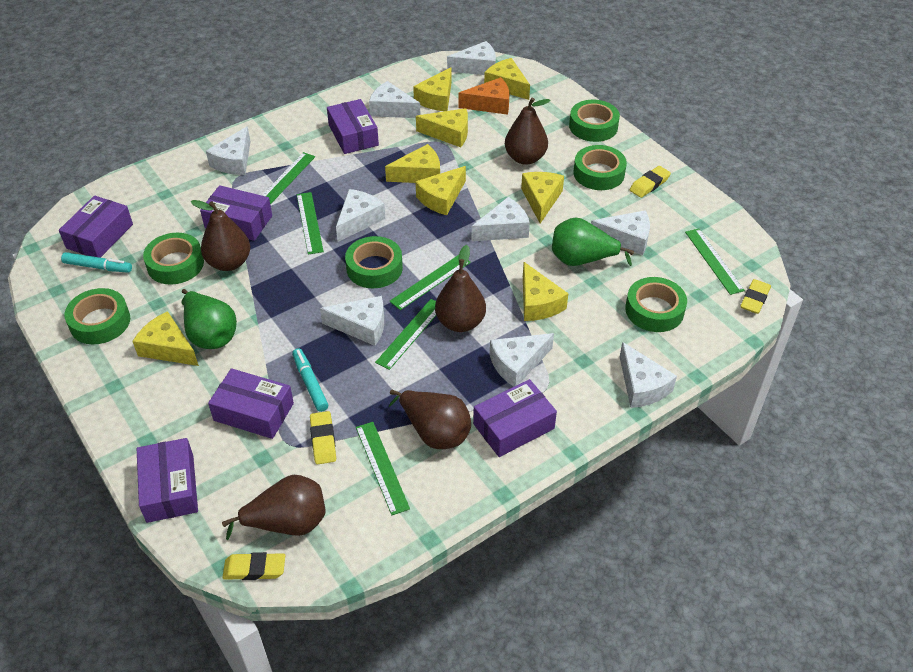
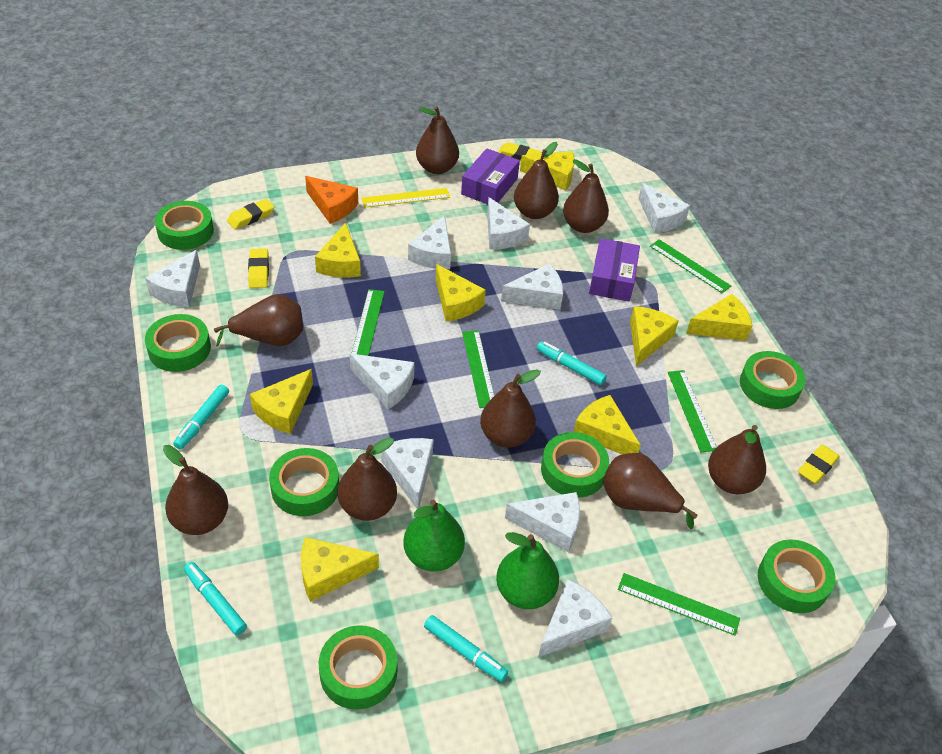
brown pear: 5 -> 9
green ruler: 6 -> 5
green tape: 6 -> 7
purple box: 6 -> 2
turquoise marker: 2 -> 4
yellow ruler: 0 -> 1

